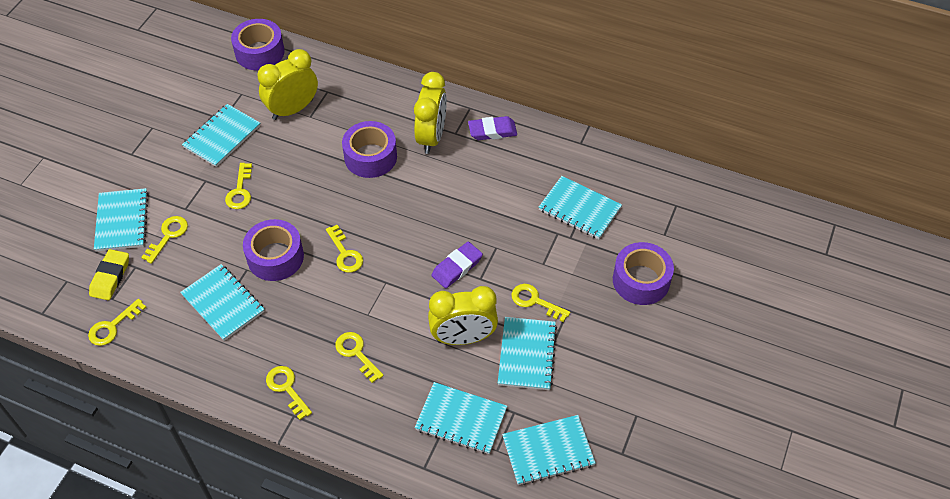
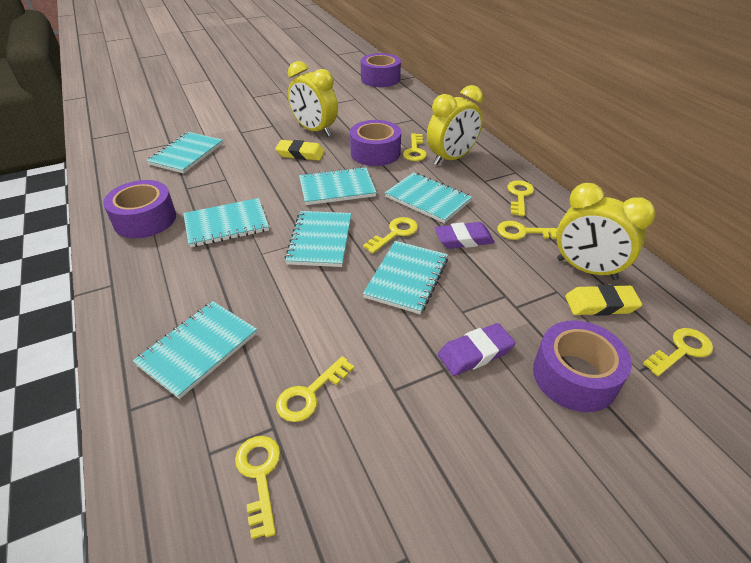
yellow eraser: 1 -> 2

